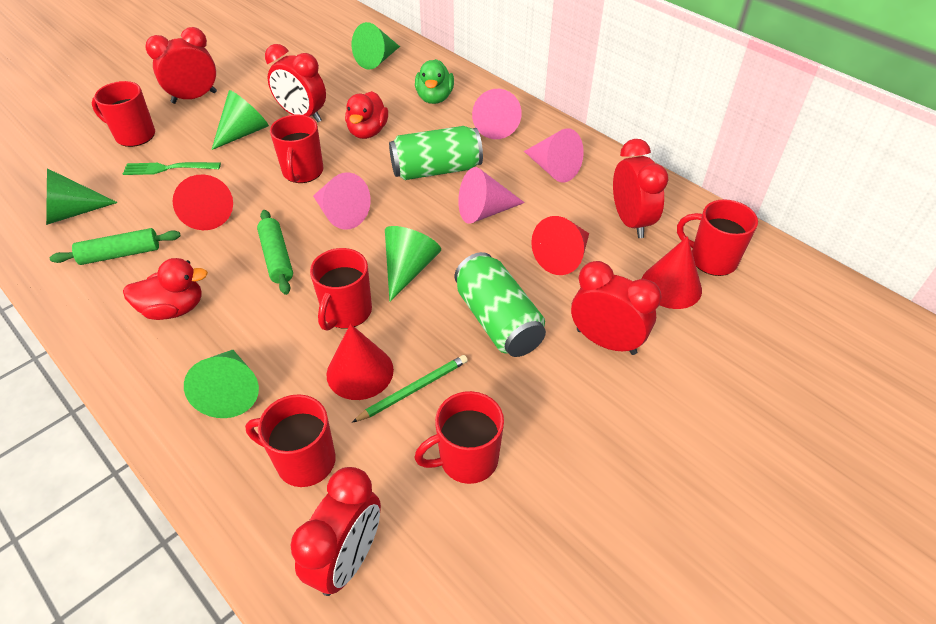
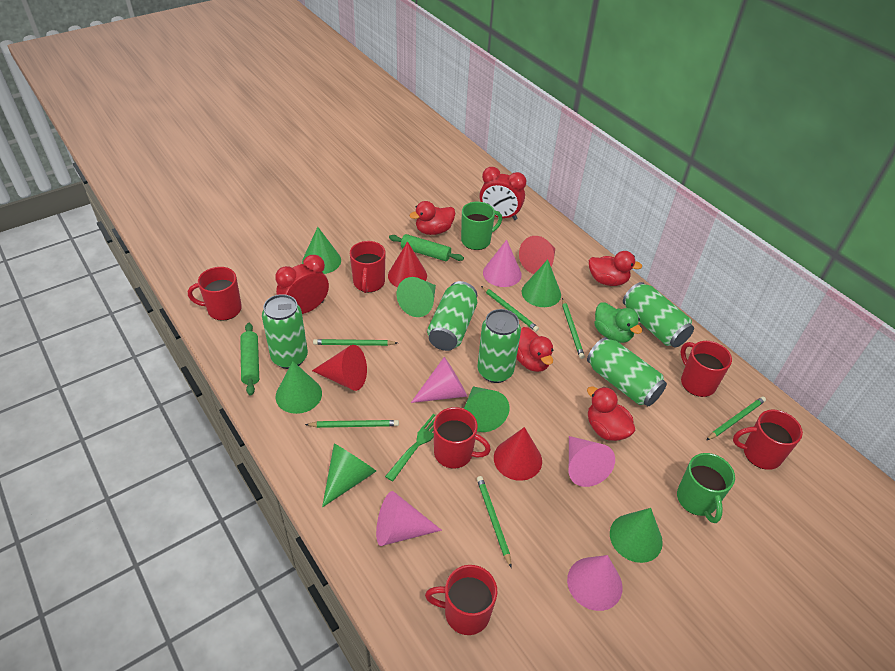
green can: 2 -> 5
green cone: 5 -> 7
green mug: 0 -> 2
green pencil: 1 -> 6
pink cone: 4 -> 5
red clock: 5 -> 2
red duck: 2 -> 4

